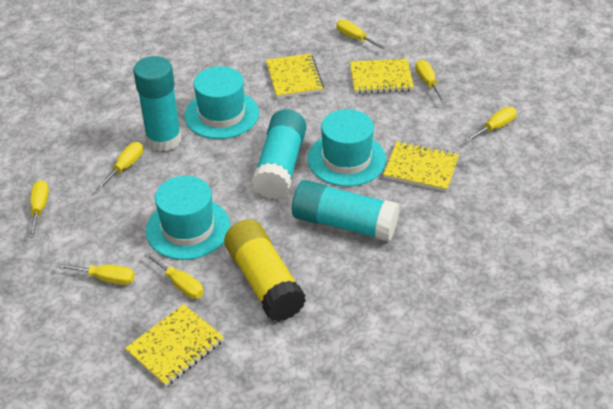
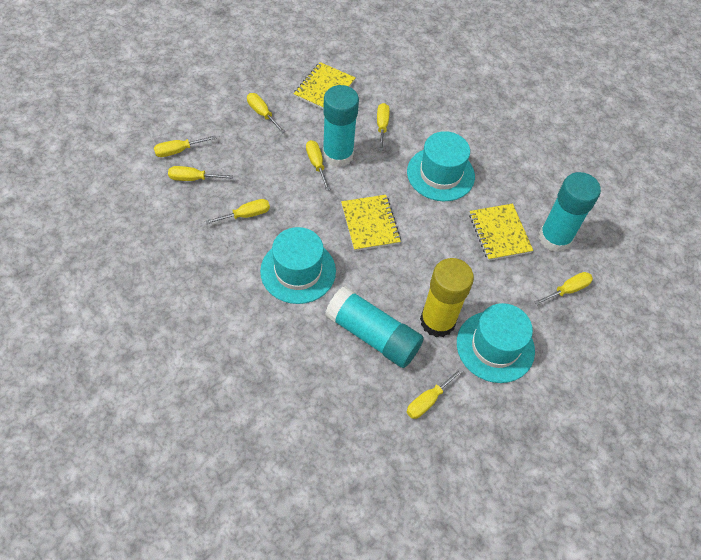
yellow notebook: 4 -> 3
yellow screwdriver: 7 -> 8

